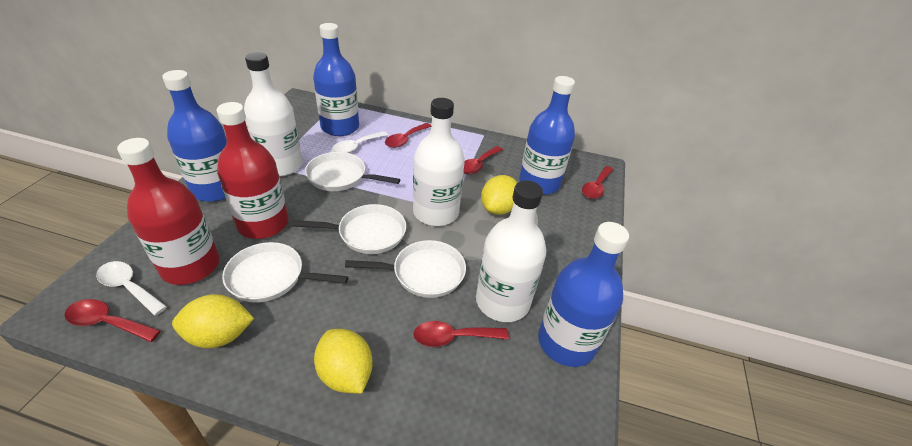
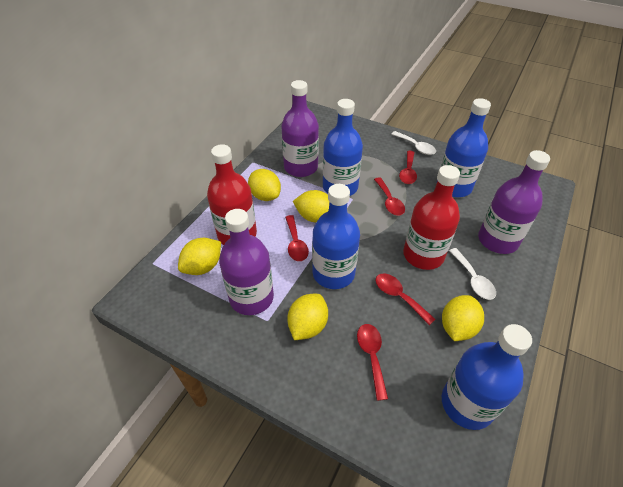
purple bottle: 0 -> 3
white bottle: 3 -> 0
white pan: 4 -> 0
yellow lemon: 3 -> 5

